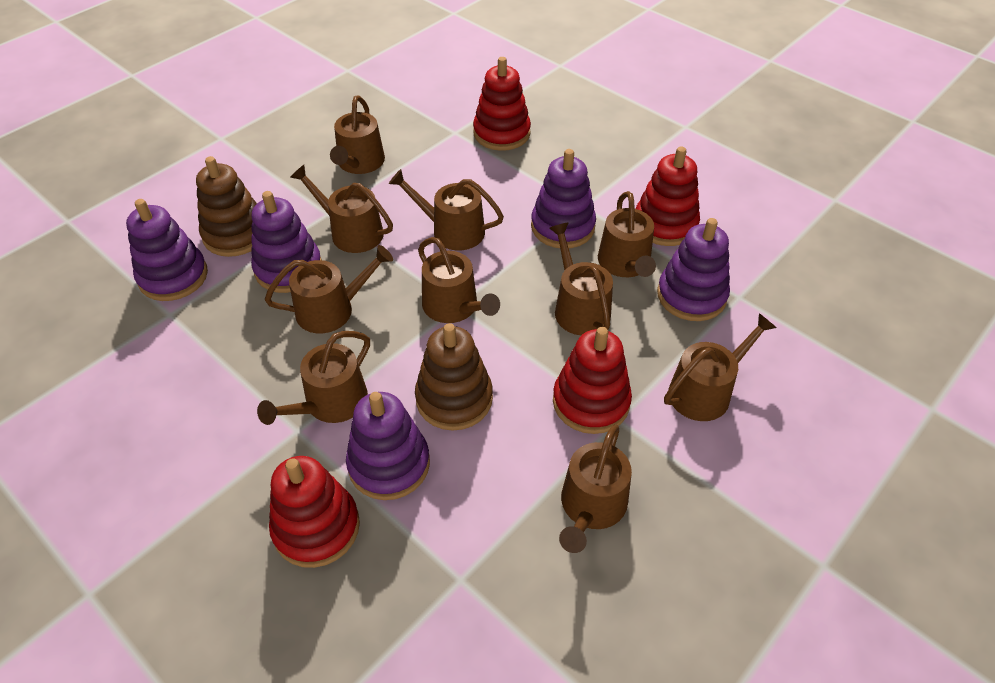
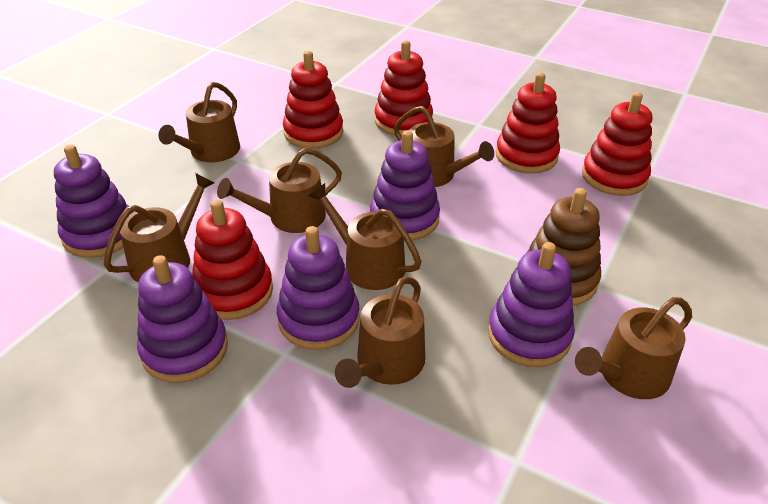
brown stacking toy: 2 -> 1
brown watering can: 10 -> 7
red stacking toy: 4 -> 5

